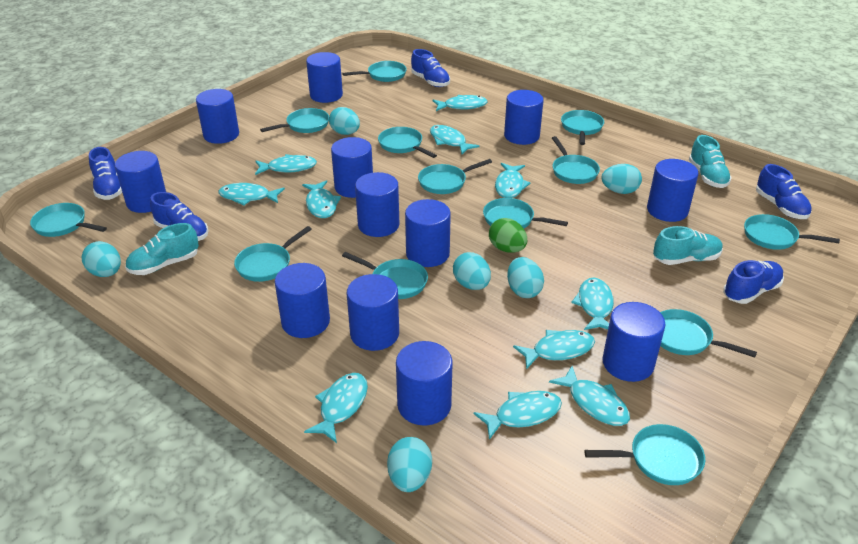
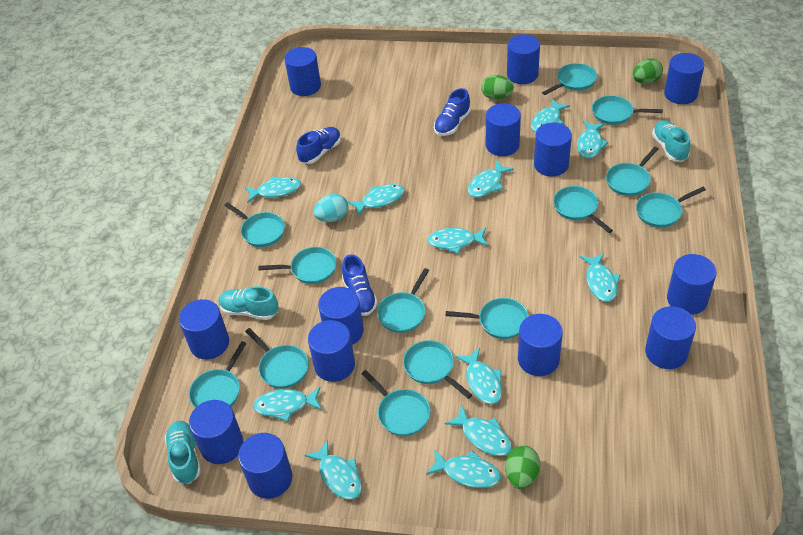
blue cylinder: 12 -> 13
blue shoe: 5 -> 3
green egg: 1 -> 3
turquoise egg: 6 -> 1
turquoise fish: 11 -> 12

